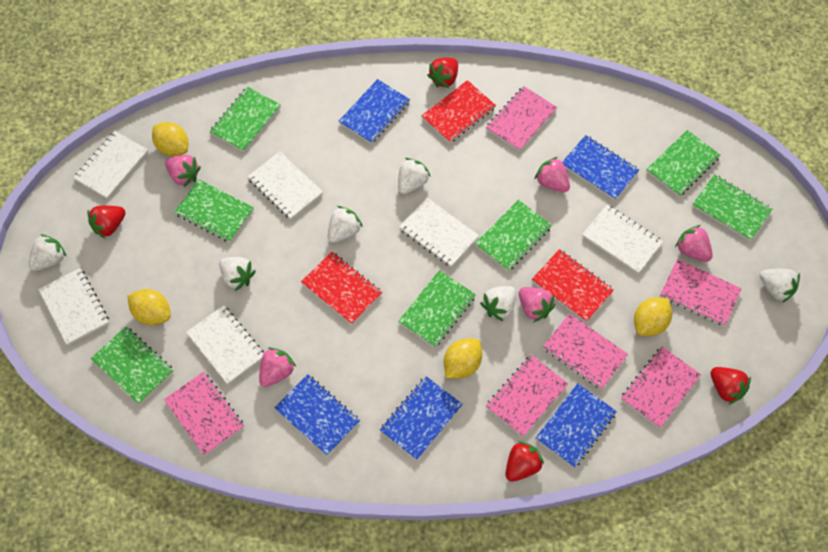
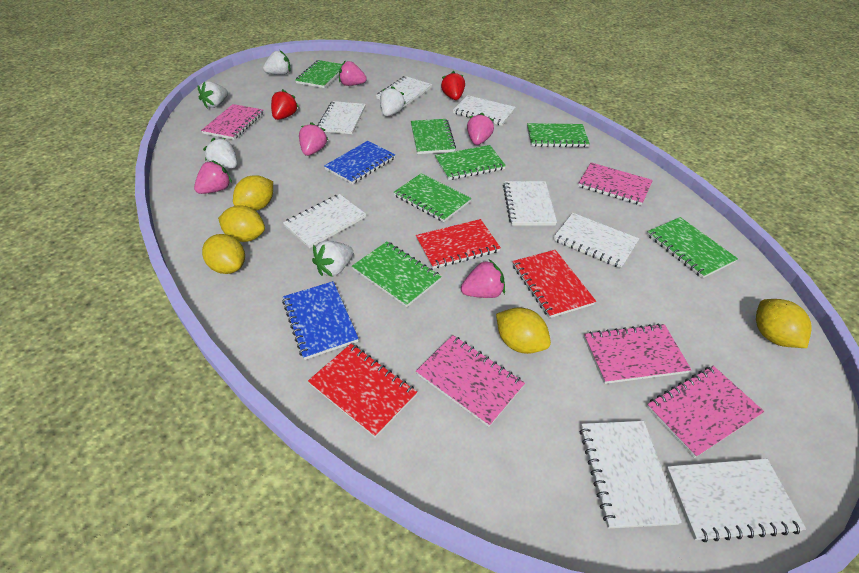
blue notebook: 5 -> 2
pink notebook: 6 -> 5
red strawberry: 4 -> 2
white notebook: 6 -> 8
white strawberry: 6 -> 5
yellow lemon: 4 -> 5

